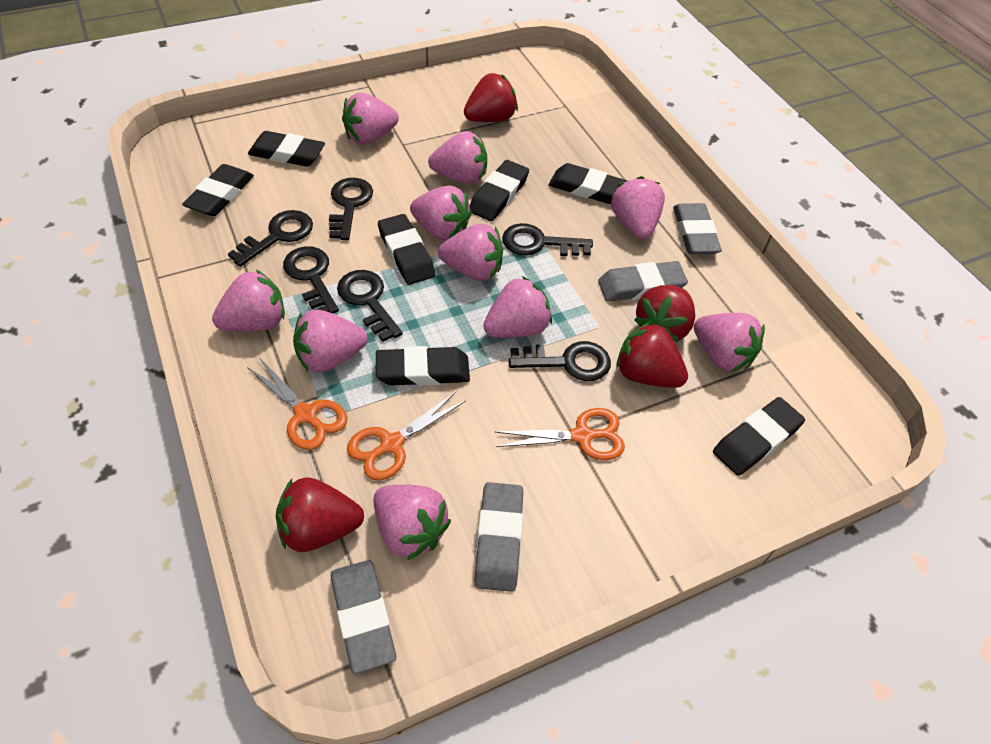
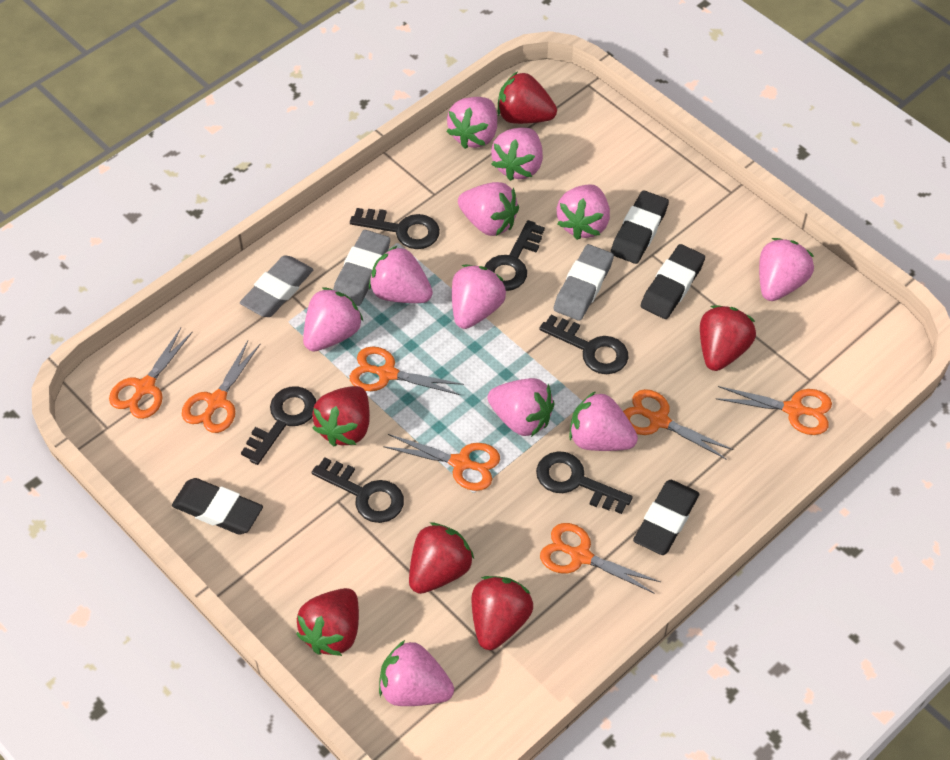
black eraser: 7 -> 4
grey eraser: 4 -> 3
orange scissors: 3 -> 7
pink strawberry: 10 -> 11
red strawberry: 4 -> 6

